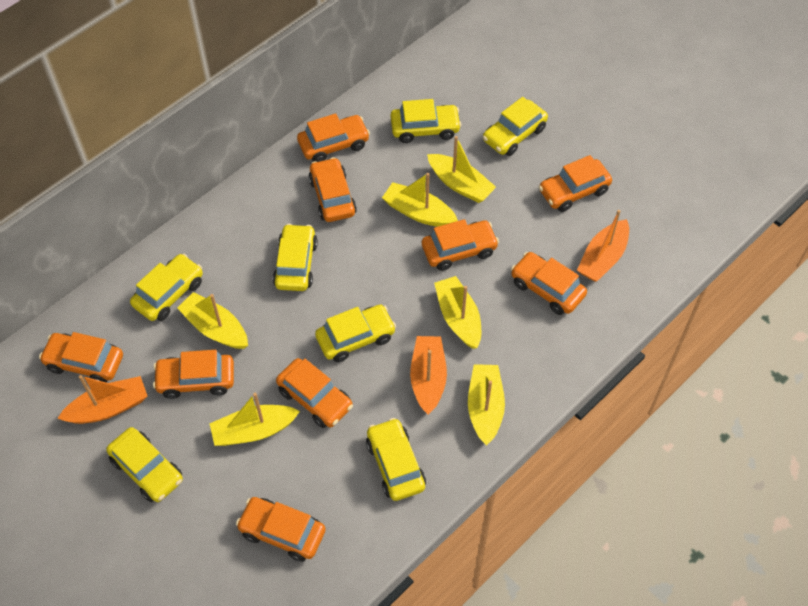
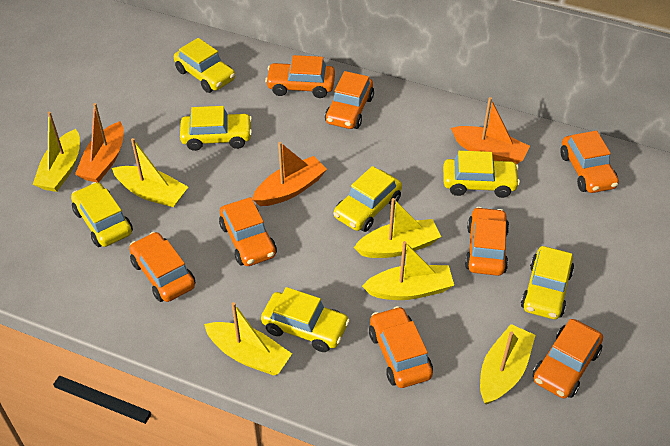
orange car: 9 -> 8

